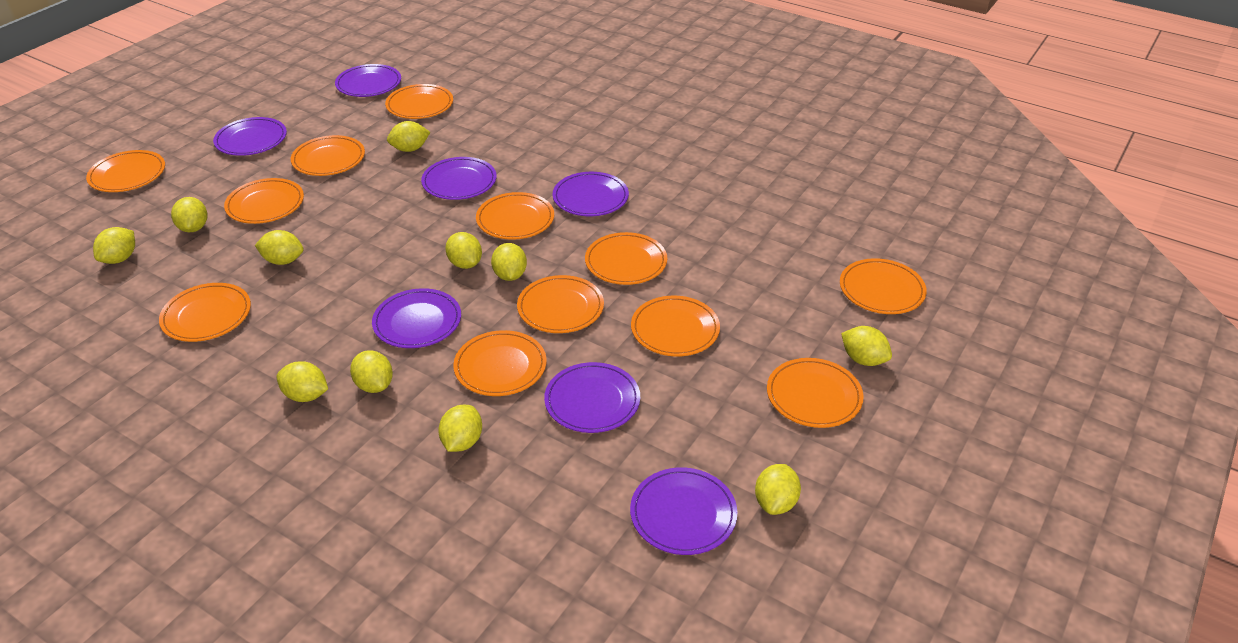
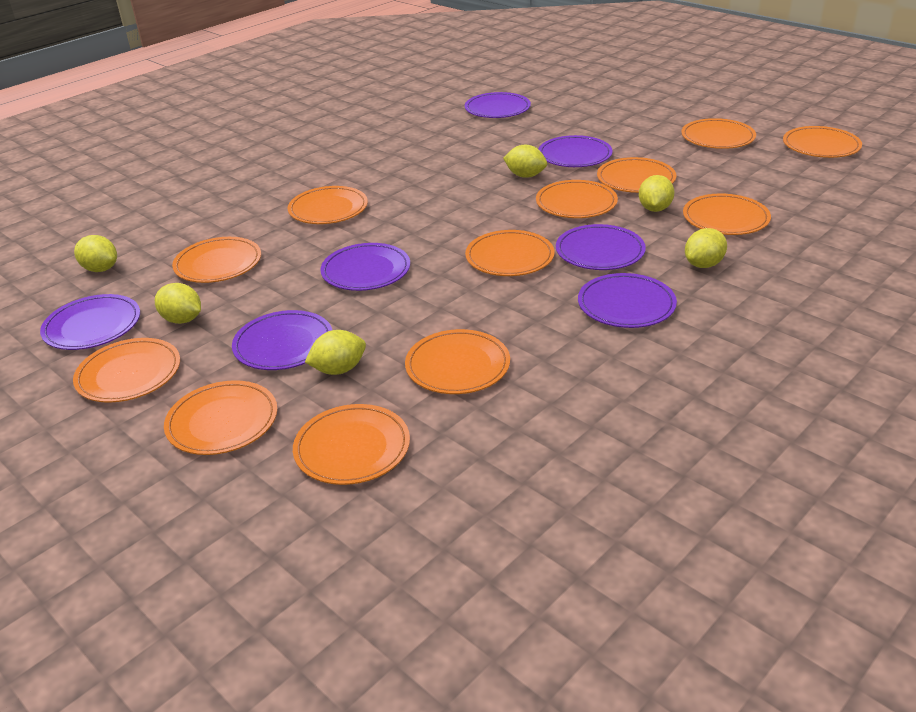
yellow lemon: 11 -> 6

